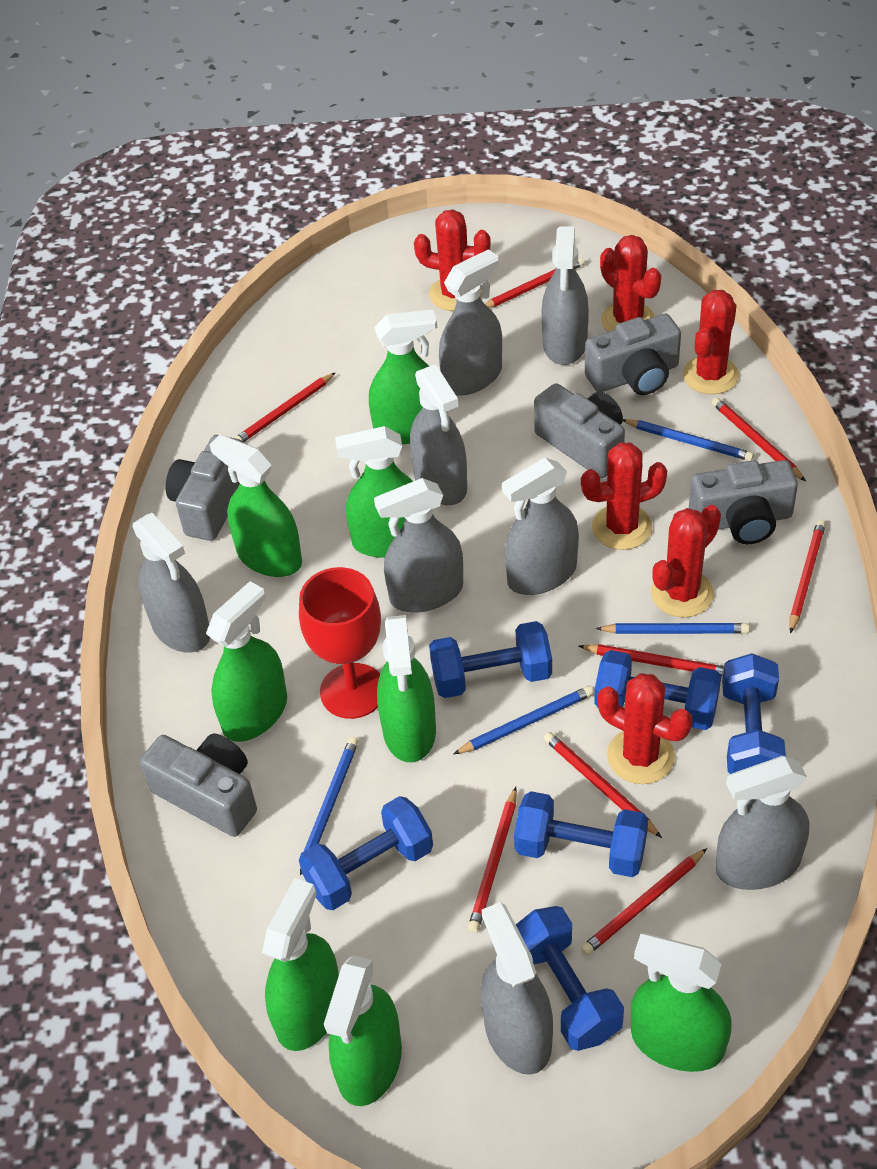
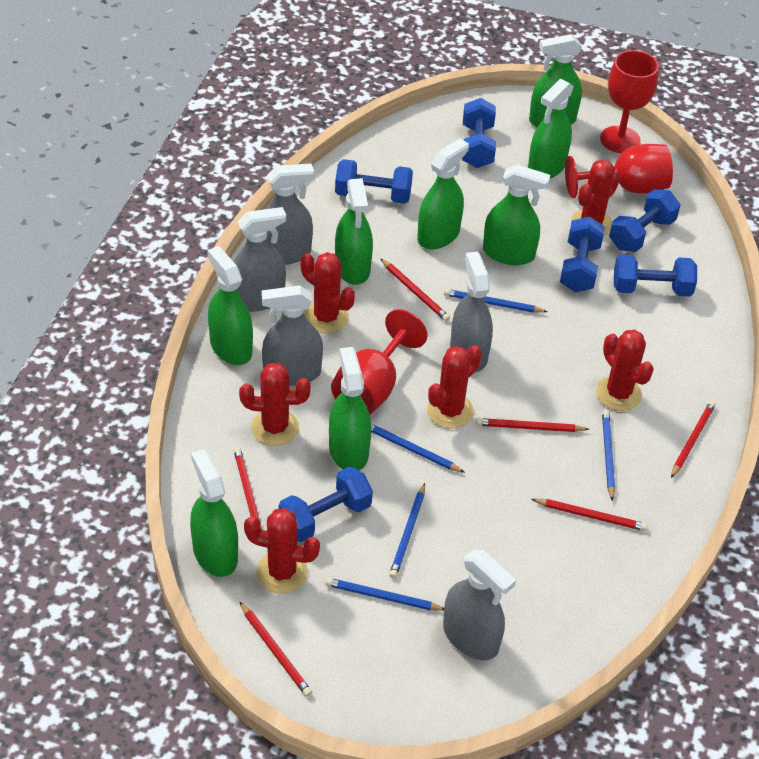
blue pencil: 4 -> 5
grey camera: 5 -> 0
grey spray bottle: 8 -> 5
red goblet: 1 -> 3
red pencil: 8 -> 6

